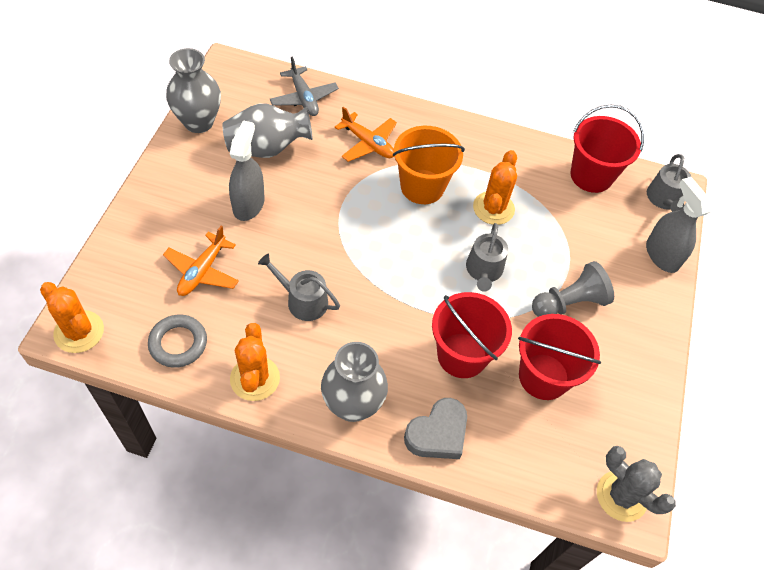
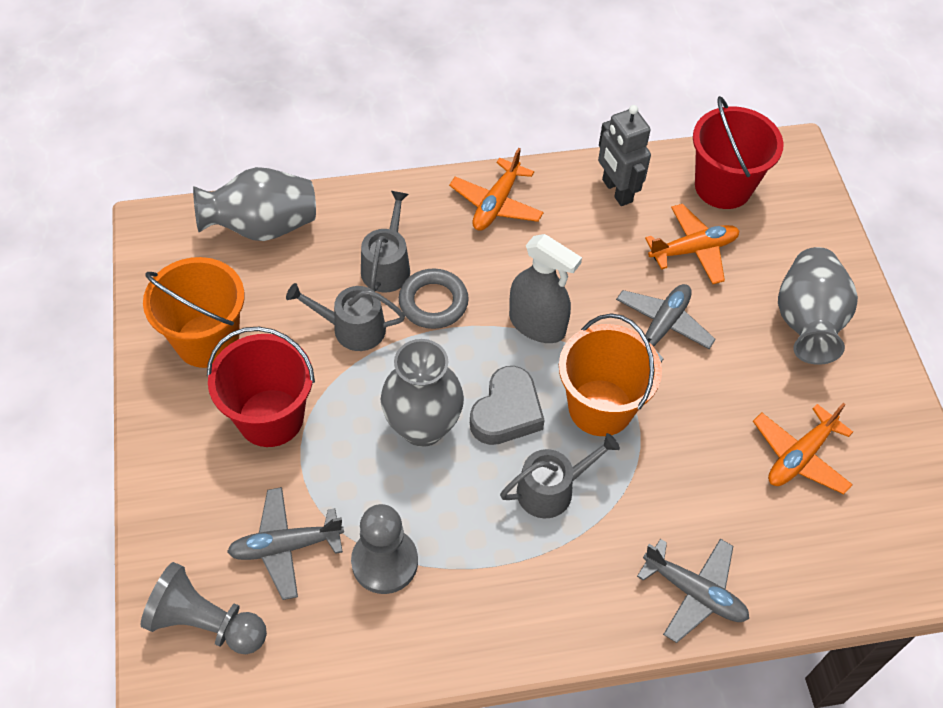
grey cactus: 1 -> 0
grey pawn: 1 -> 2
grey plane: 1 -> 3
grey robot: 0 -> 1
grey spray bottle: 2 -> 1
orange bucket: 1 -> 2
orange cactus: 3 -> 0
orange plane: 2 -> 3
red bucket: 3 -> 2

